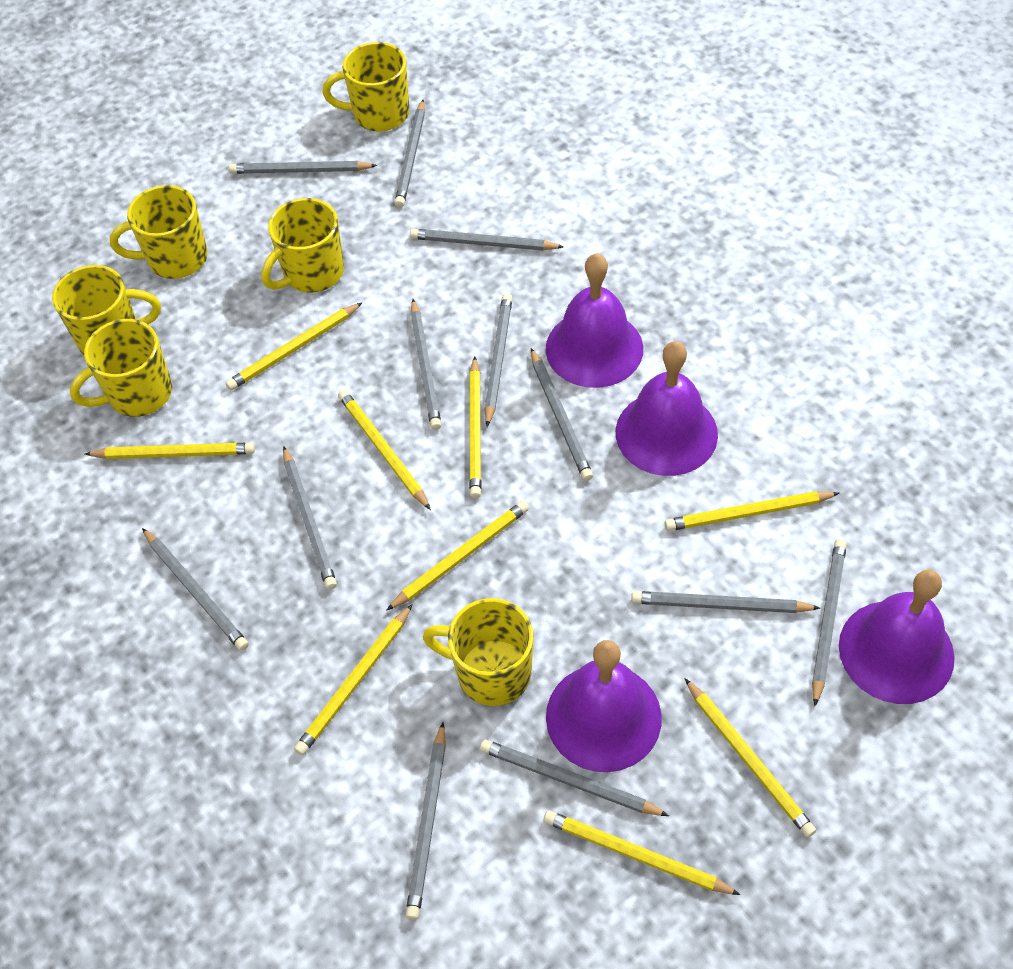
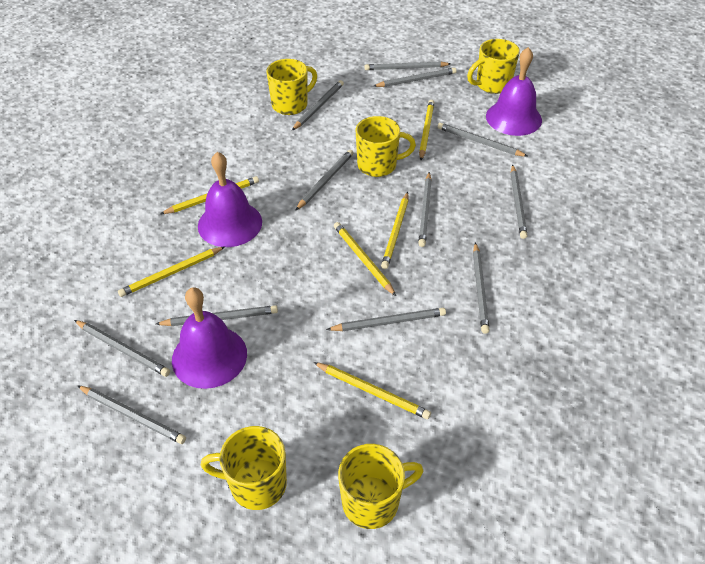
purple bell: 4 -> 3
yellow mug: 6 -> 5
yellow pencil: 9 -> 6

